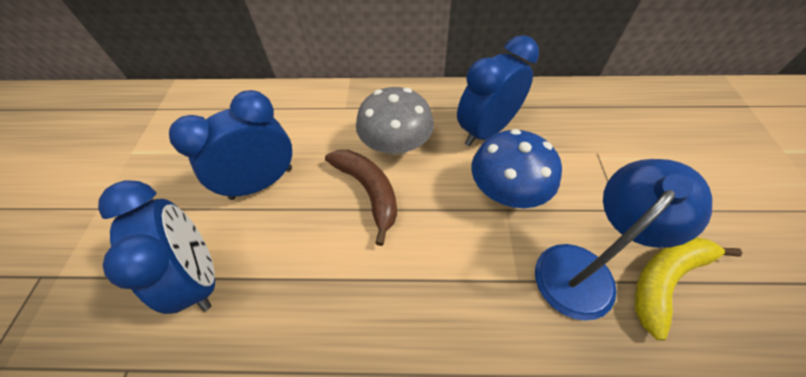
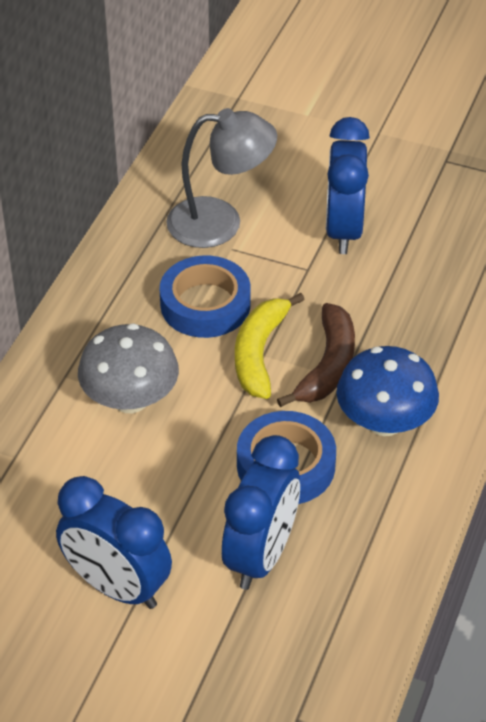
blue lamp: 1 -> 0
blue tape: 0 -> 2
grey lamp: 0 -> 1

